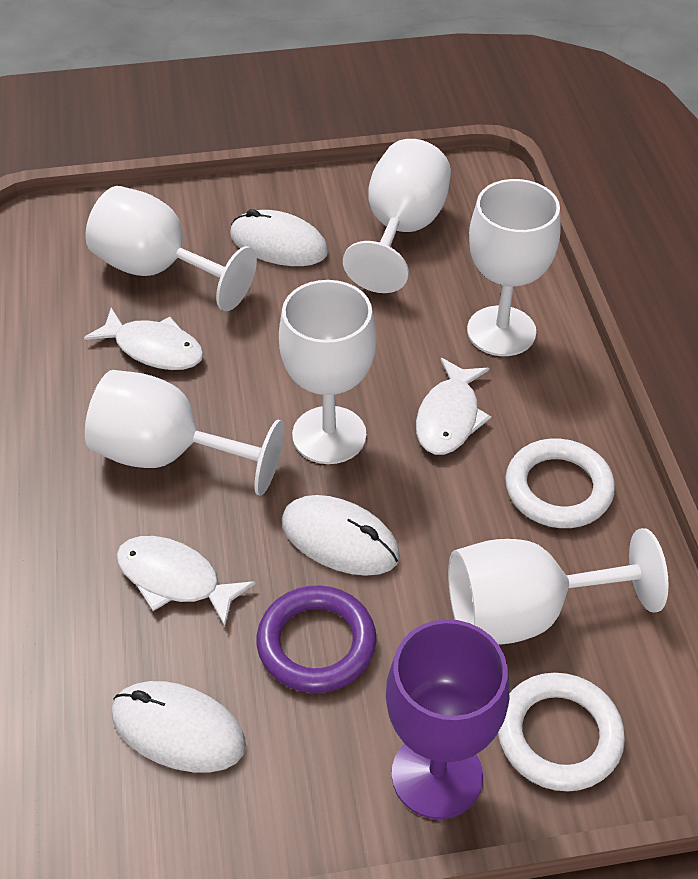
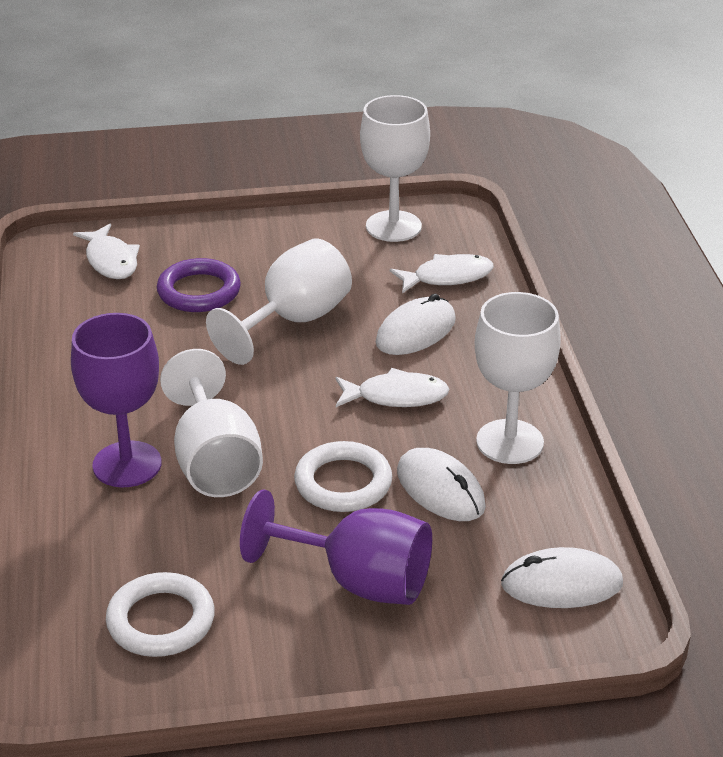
purple goblet: 1 -> 2
white goblet: 6 -> 4

